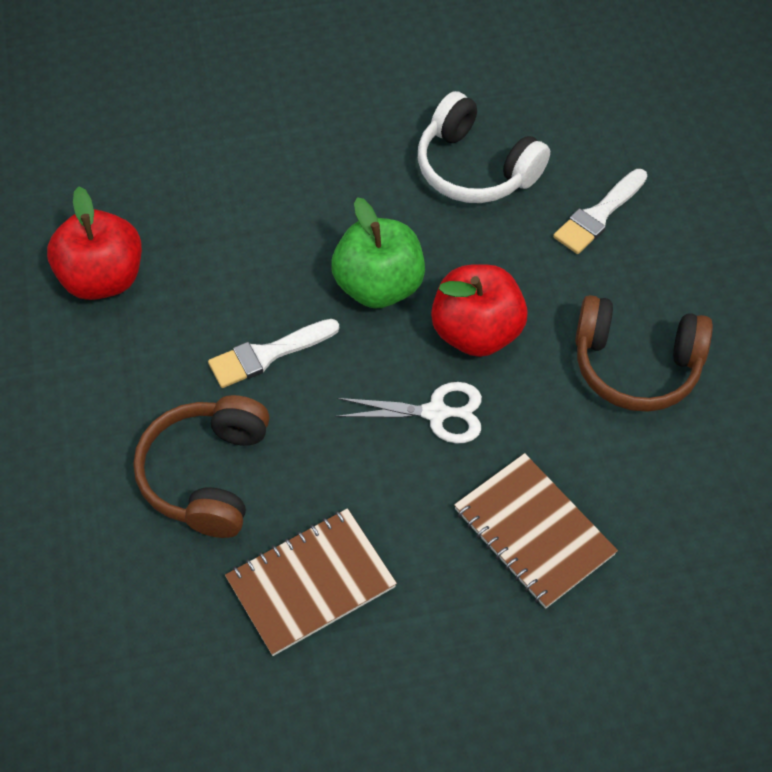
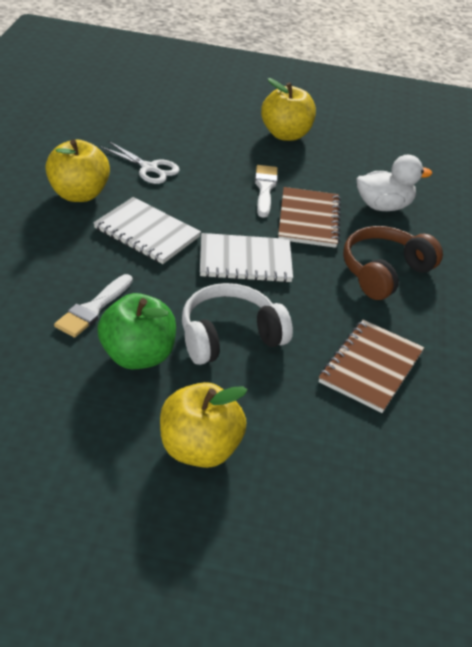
brown headphones: 2 -> 1
red apple: 2 -> 0
white duck: 0 -> 1
white notebook: 0 -> 2
yellow apple: 0 -> 3

